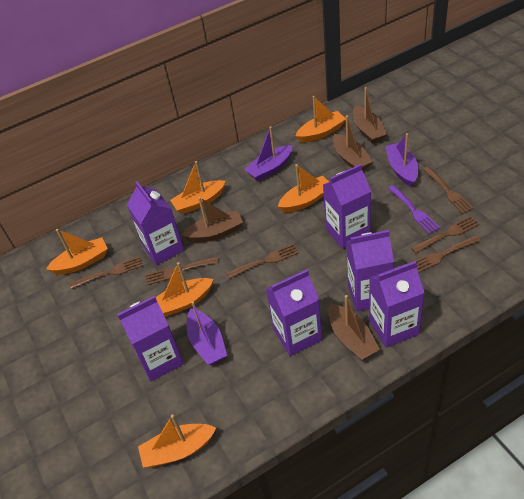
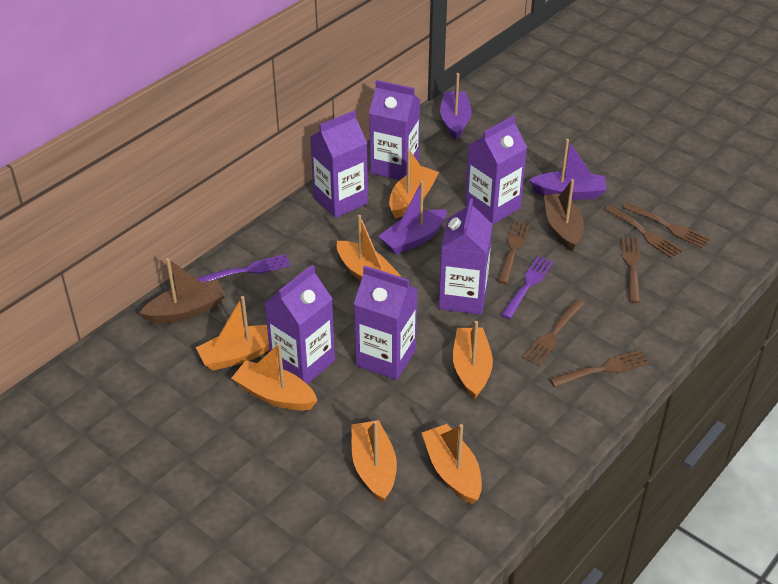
brown boat: 4 -> 2
orange boat: 6 -> 7
purple fork: 1 -> 2

